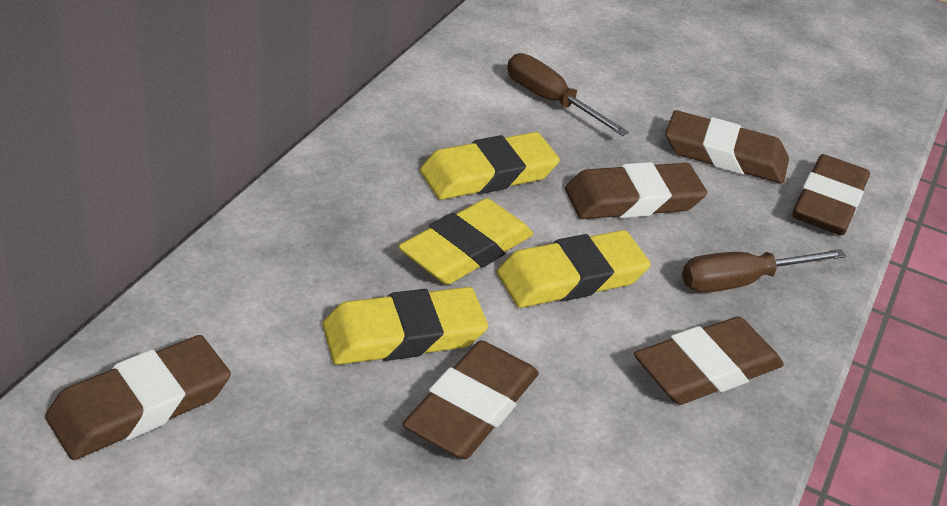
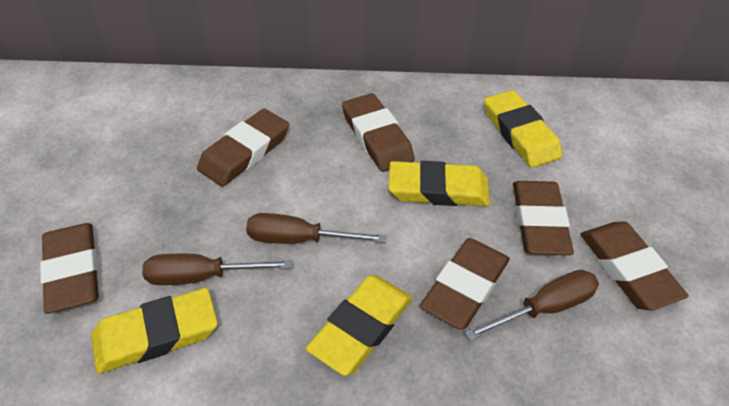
brown screwdriver: 2 -> 3

